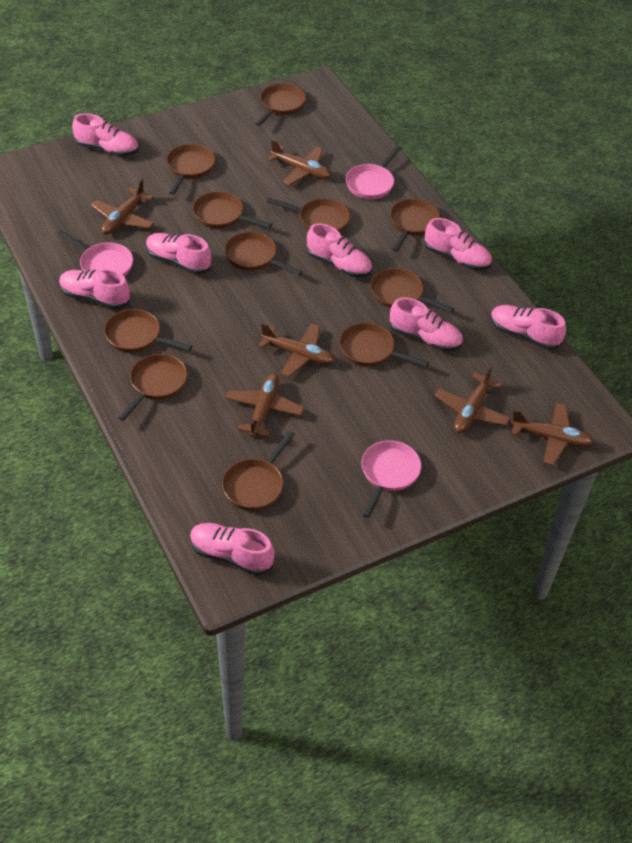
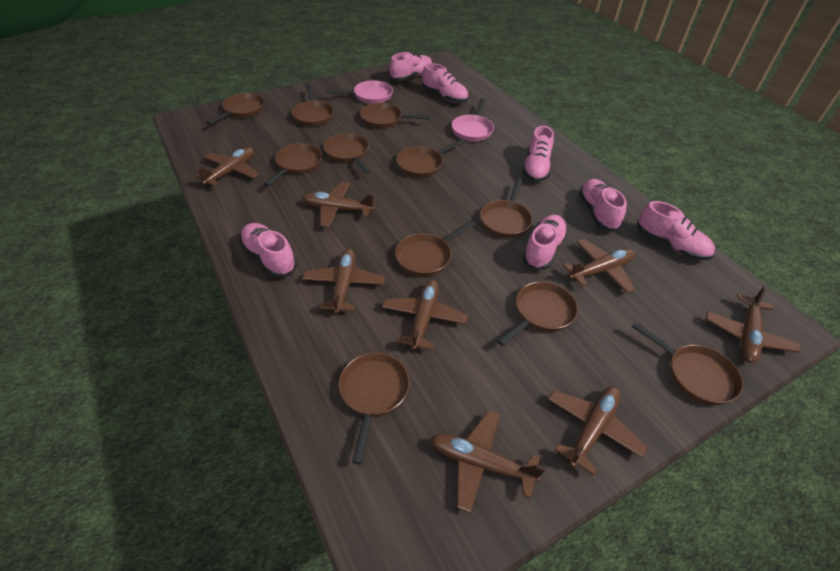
brown plane: 6 -> 8
pink pan: 3 -> 2
pink shoe: 8 -> 7

